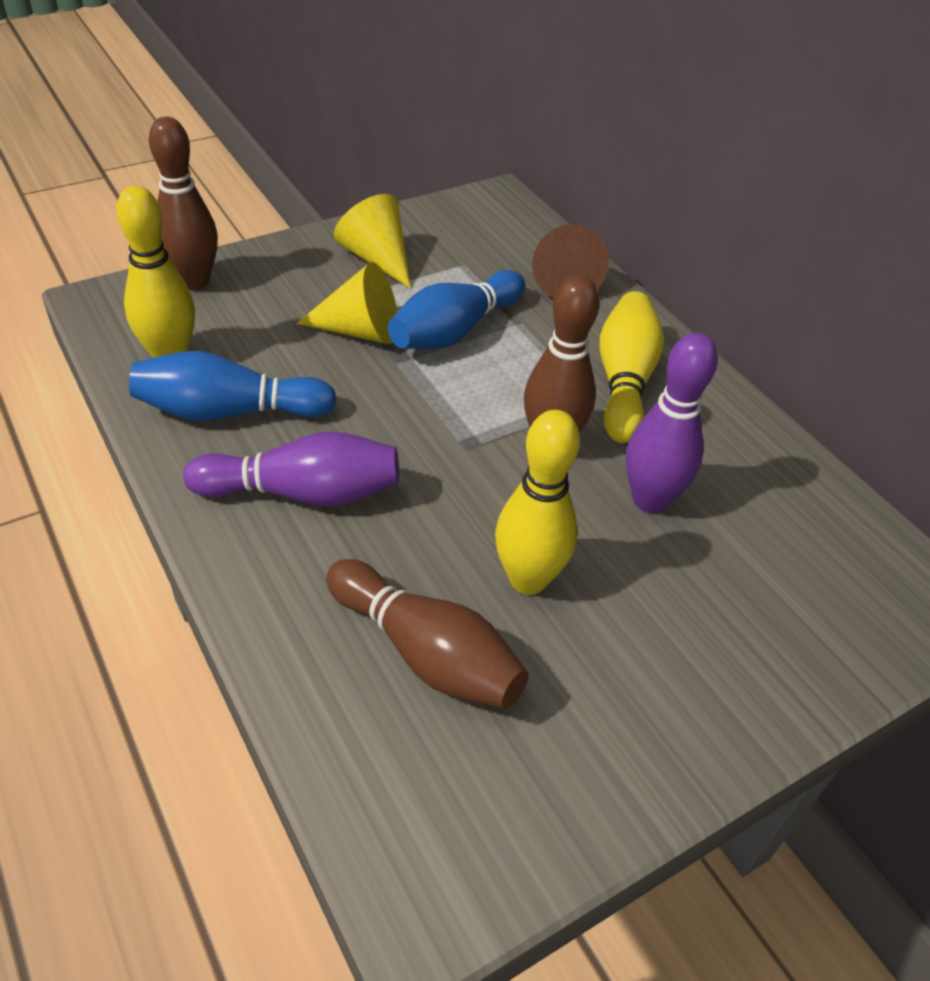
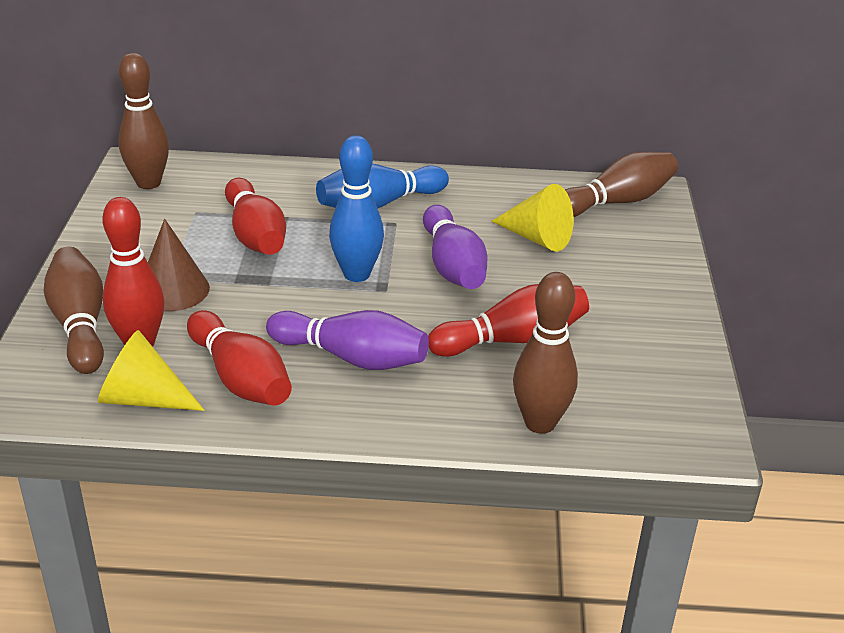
brown bowling pin: 3 -> 4
red bowling pin: 0 -> 4
yellow bowling pin: 3 -> 0

